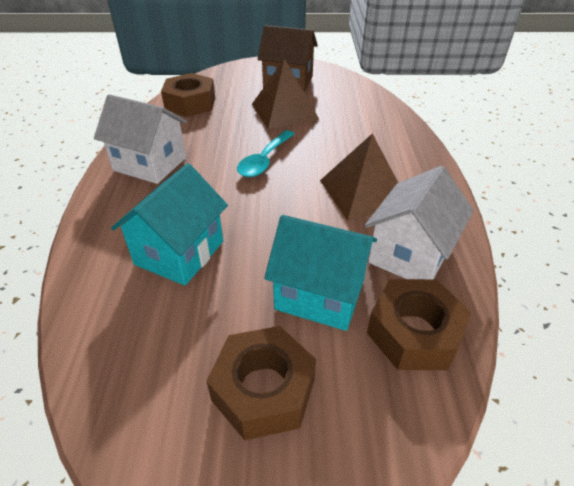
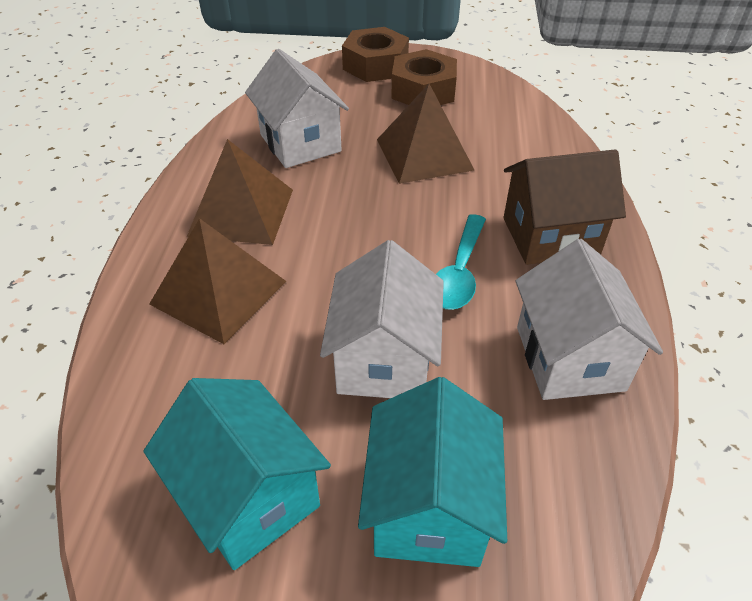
brown nut: 3 -> 2
brown pyramid: 2 -> 3
white house: 2 -> 3

